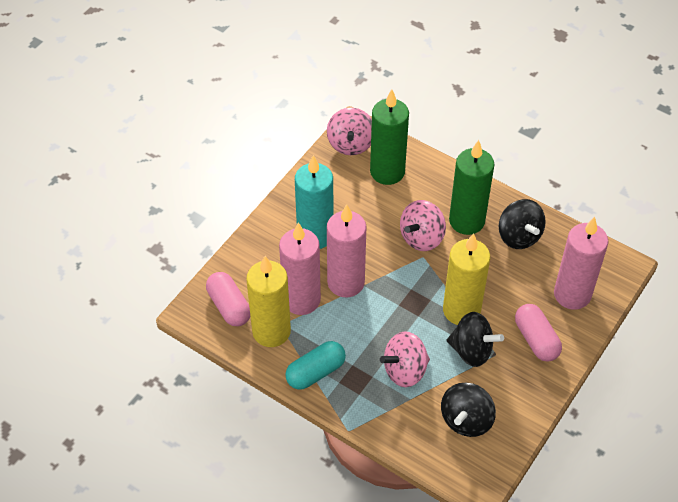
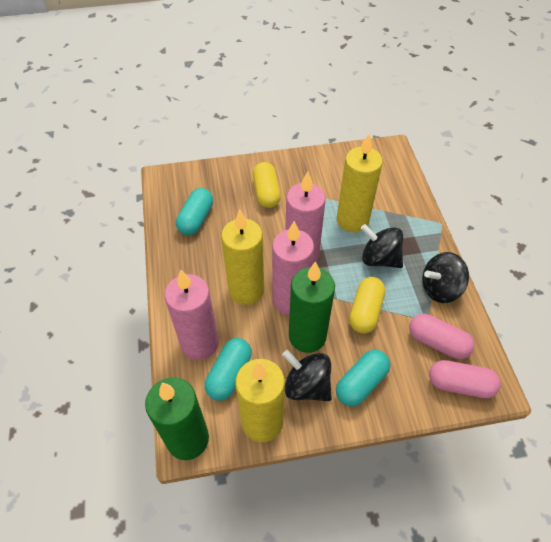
pink spinning top: 3 -> 0
turquoise candle: 1 -> 0
turquoise capsule: 1 -> 3
yellow candle: 2 -> 3
yellow capsule: 0 -> 2

